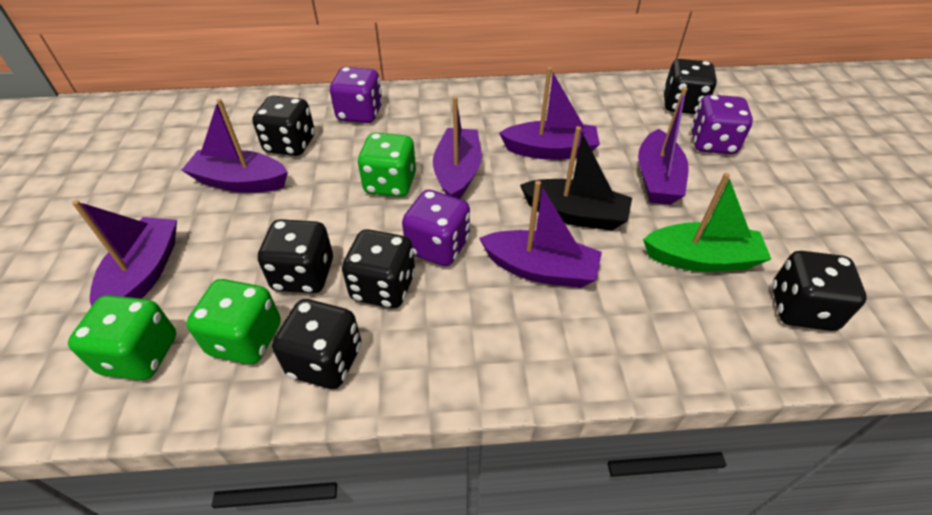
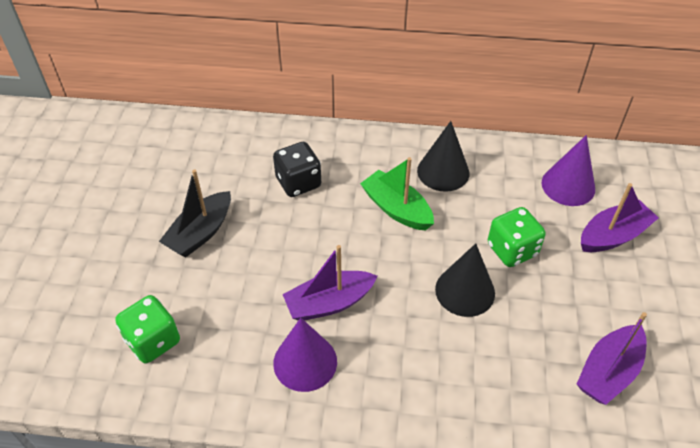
black cone: 0 -> 2
black dice: 6 -> 1
green dice: 3 -> 2
purple boat: 6 -> 3
purple cone: 0 -> 2
purple dice: 3 -> 0

